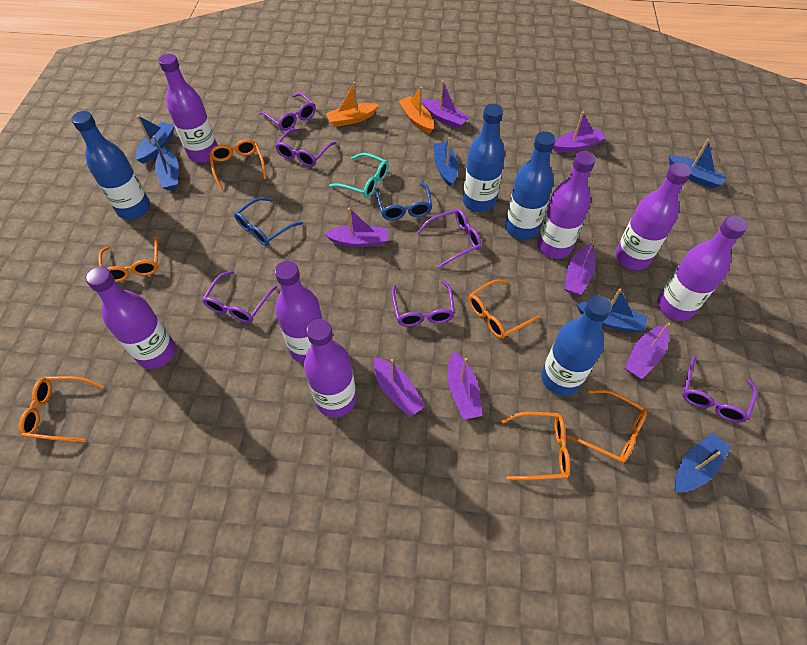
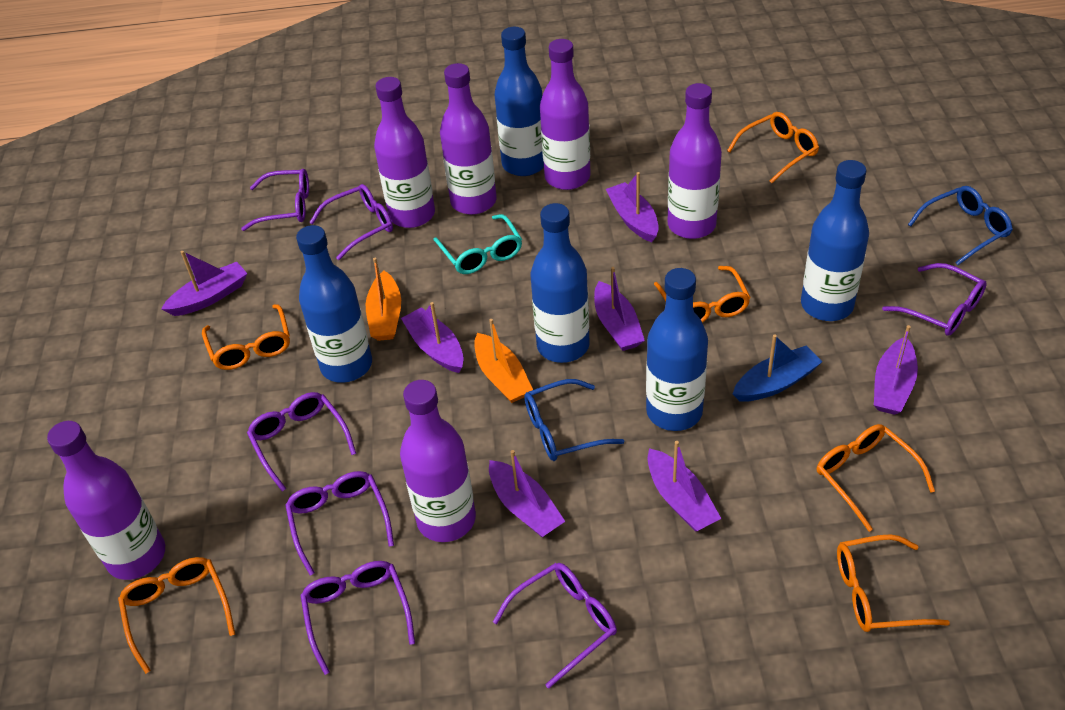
blue boat: 6 -> 1
blue bottle: 4 -> 5
purple bottle: 7 -> 6
purple glasses: 6 -> 7

